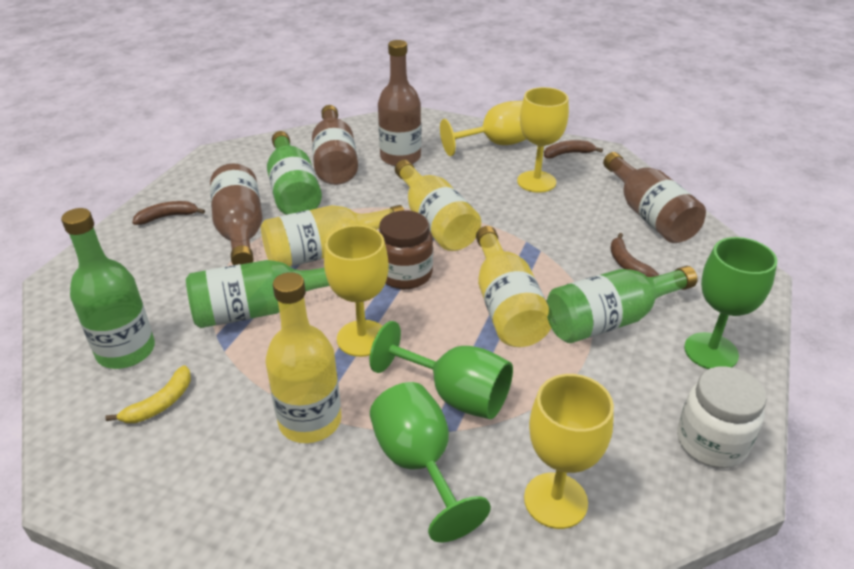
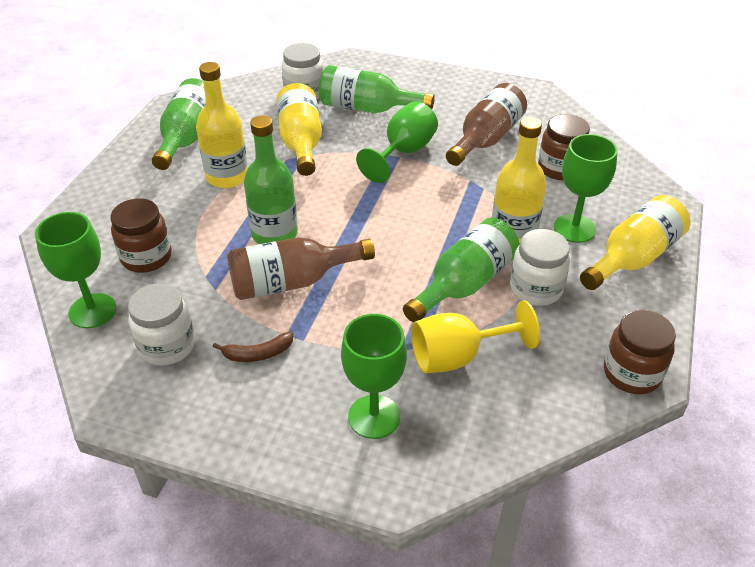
brown banana: 3 -> 1
brown bottle: 4 -> 2
brown jar: 1 -> 3
green goblet: 3 -> 4
white jar: 1 -> 3
yellow banana: 1 -> 0
yellow goblet: 4 -> 1

